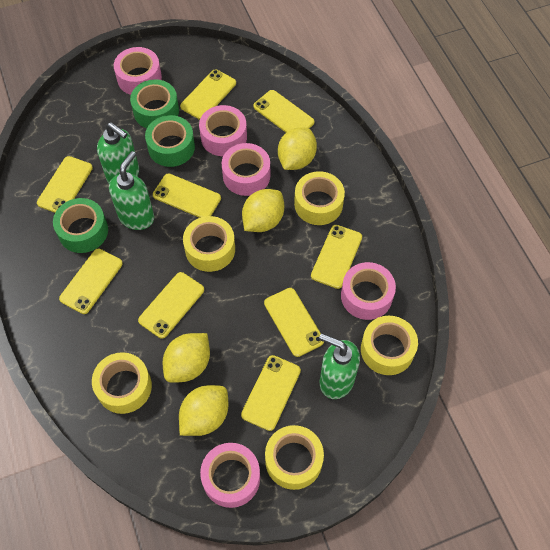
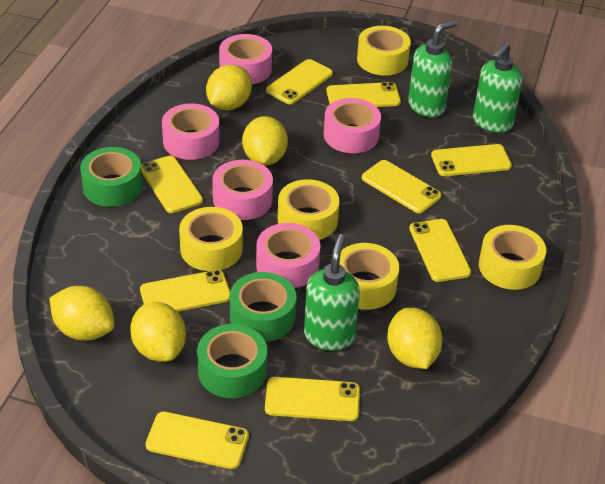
yellow lemon: 4 -> 5

